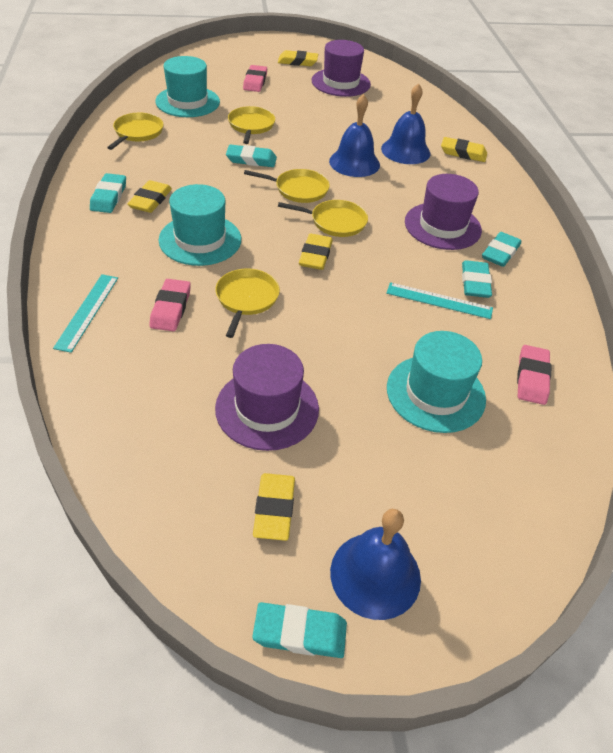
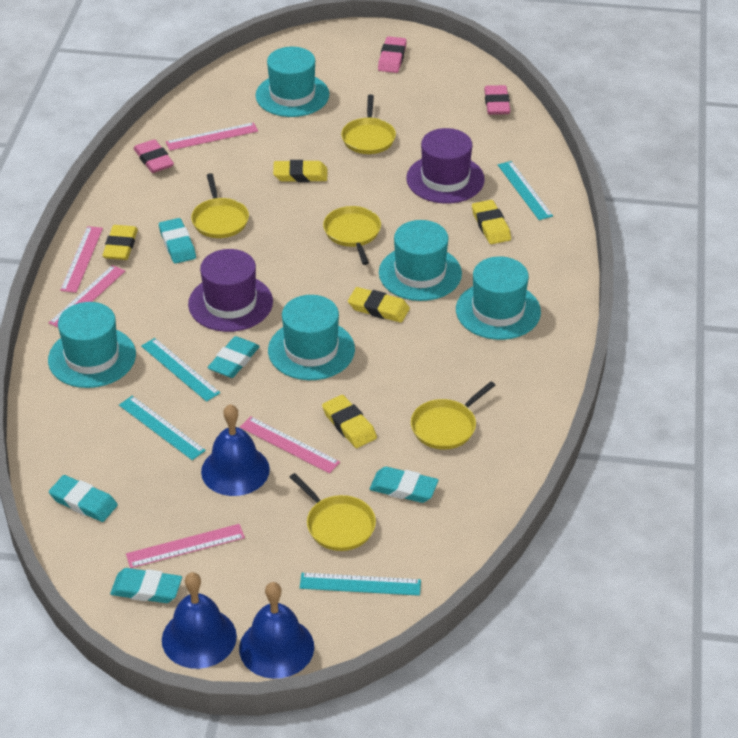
pink ruler: 0 -> 5
purple hat: 3 -> 2
turquoise hat: 3 -> 5
turquoise ruler: 2 -> 4

